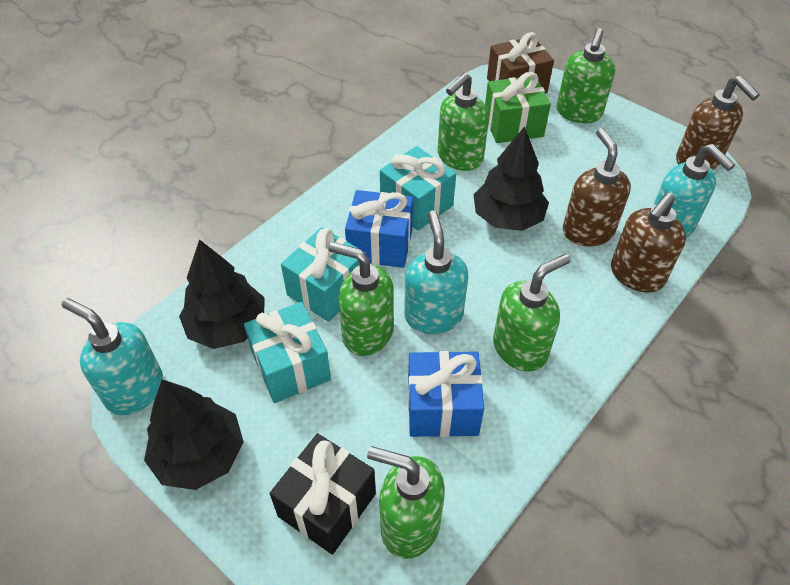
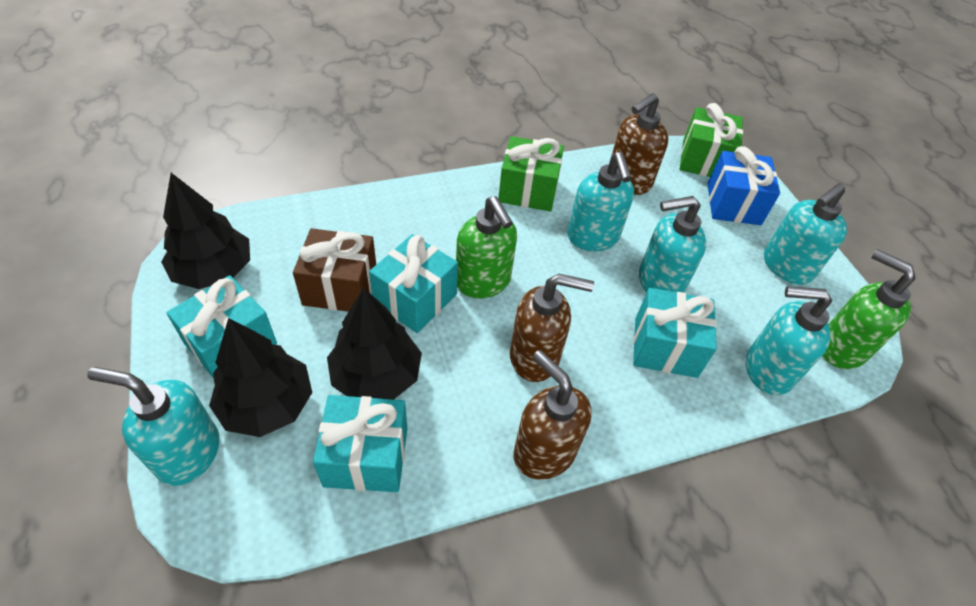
black gift: 1 -> 0
blue gift: 2 -> 1
green gift: 1 -> 2
green soap dispenser: 5 -> 2
turquoise gift: 3 -> 4
turquoise soap dispenser: 3 -> 5

